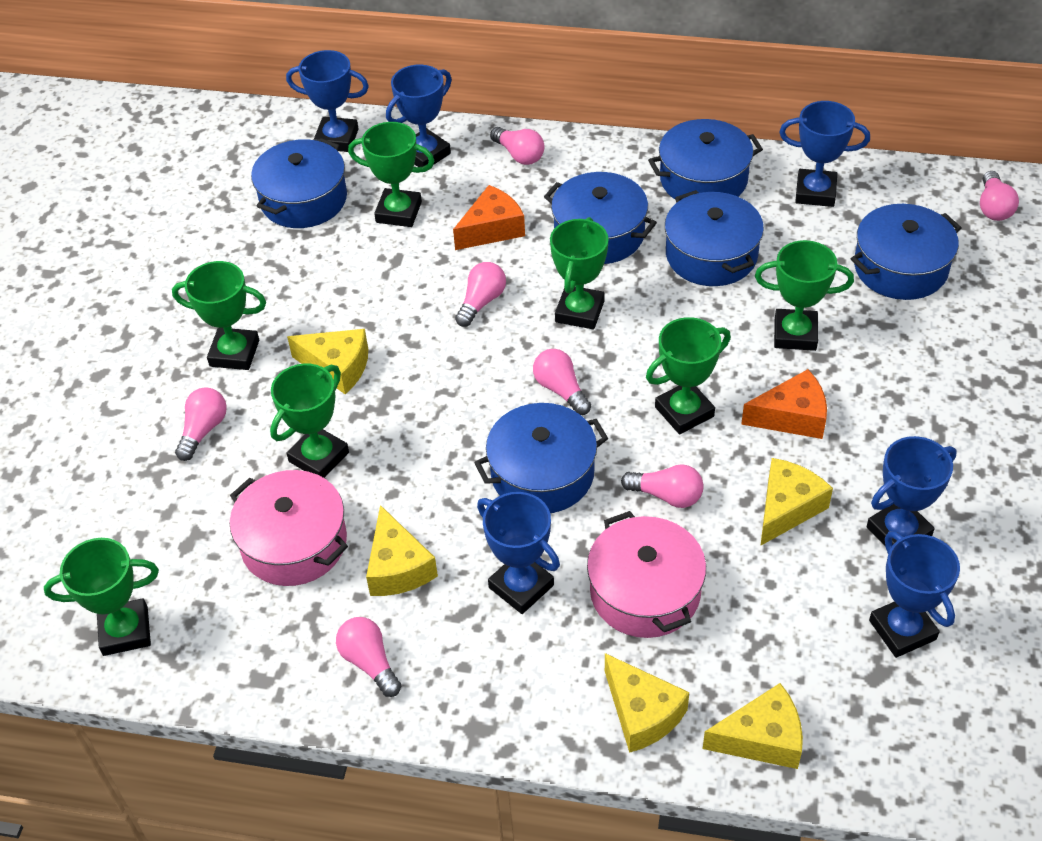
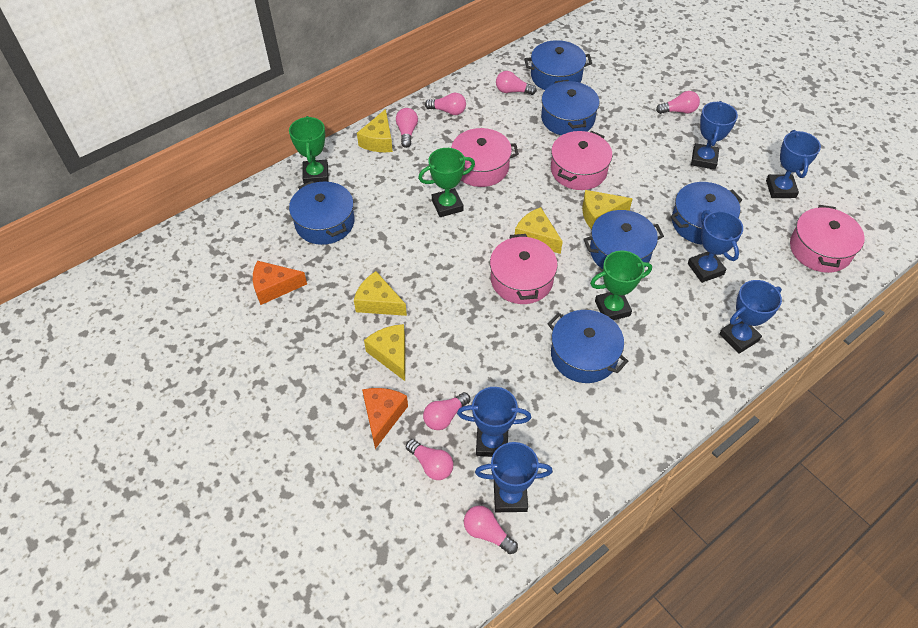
green trophy: 7 -> 3
pink pot: 2 -> 4

